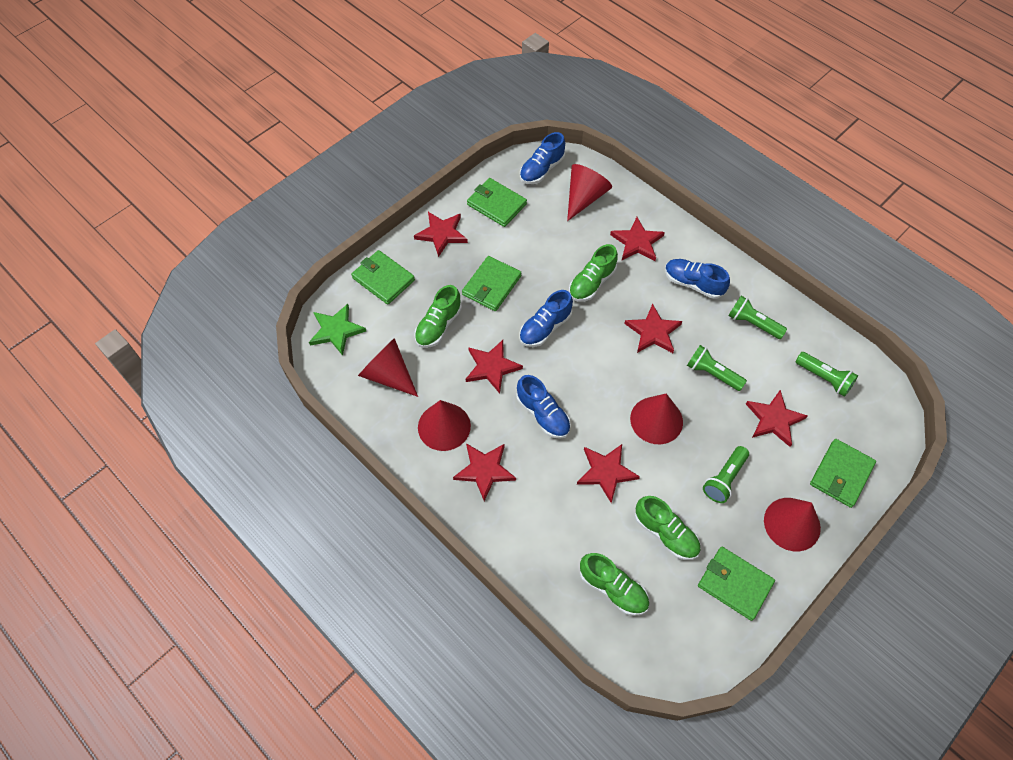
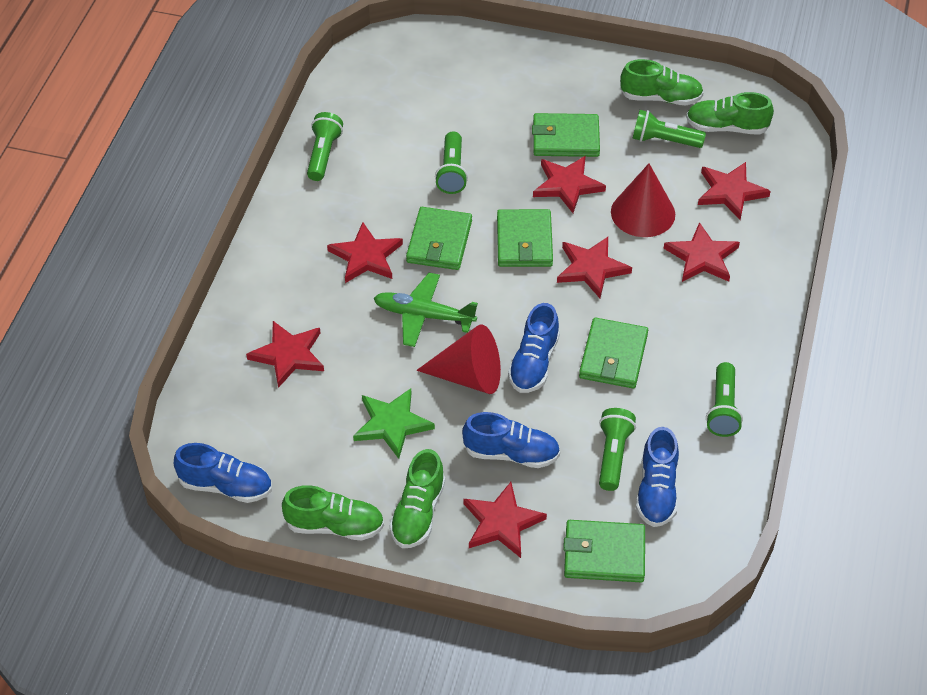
green flashlight: 4 -> 5
green plane: 0 -> 1
red cone: 5 -> 2

